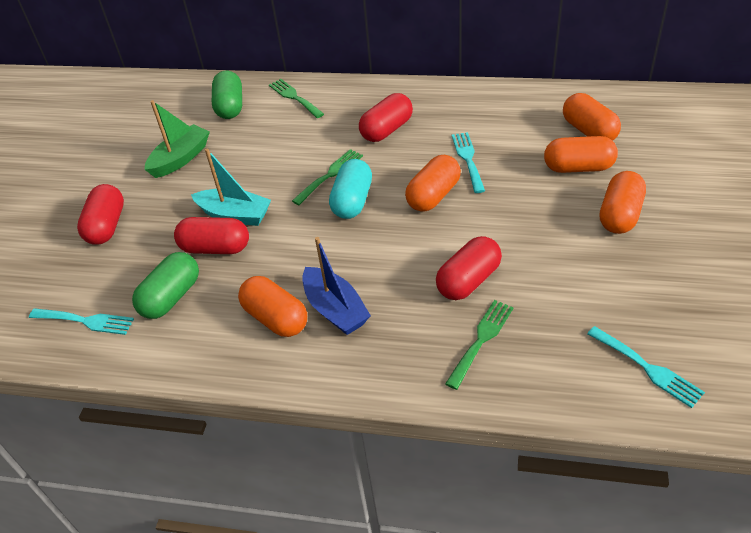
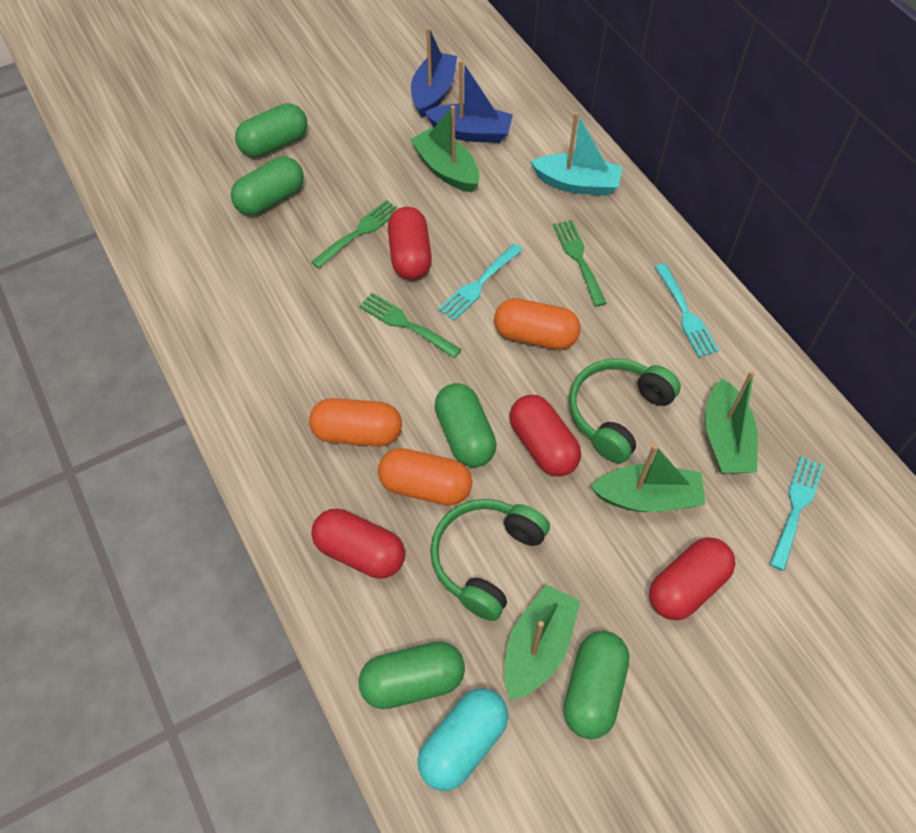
blue boat: 1 -> 2
green boat: 1 -> 4
green capsule: 2 -> 5
green headphones: 0 -> 2
orange capsule: 5 -> 3

